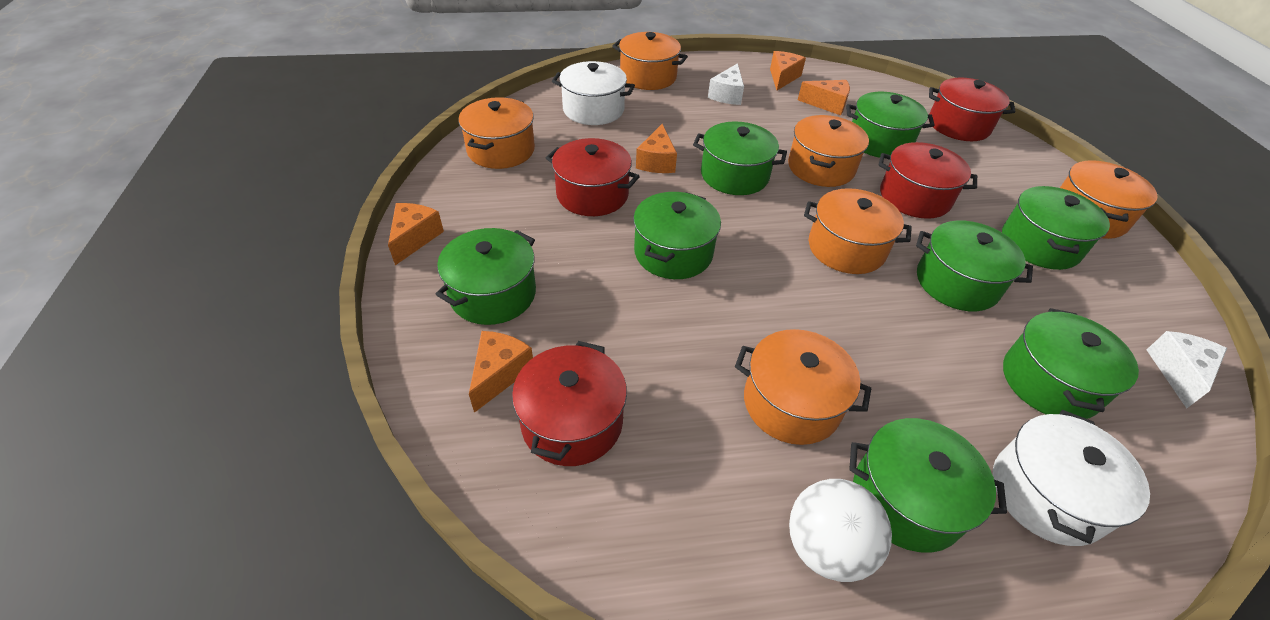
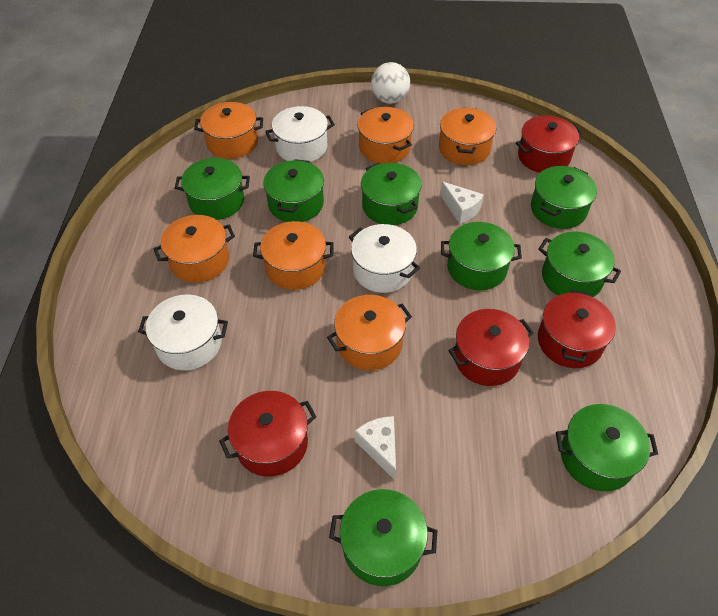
orange cheese: 5 -> 0
white pot: 2 -> 3

